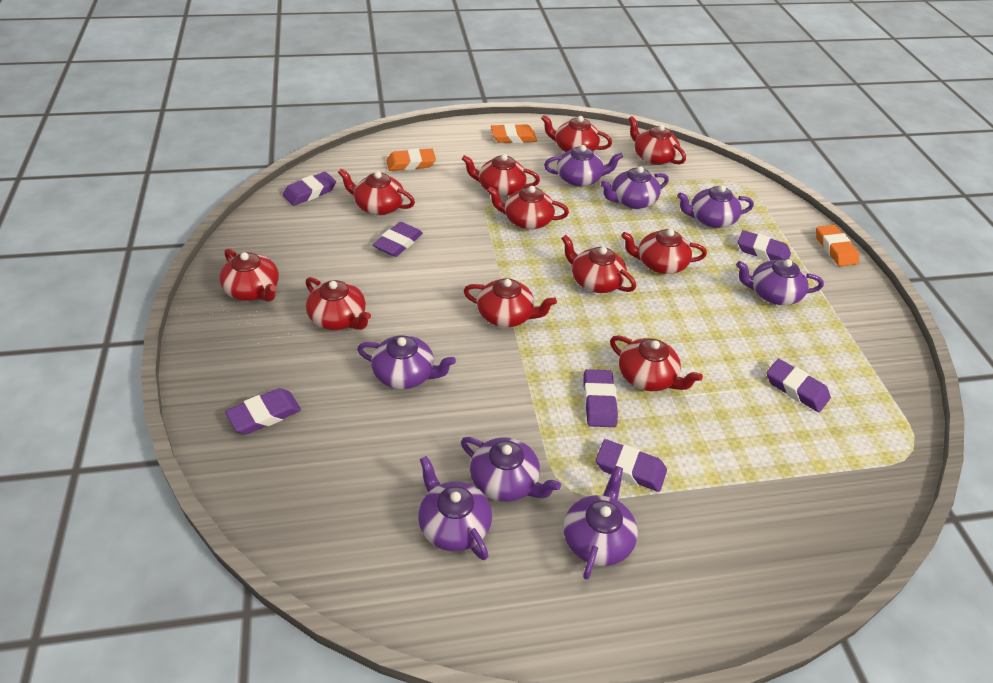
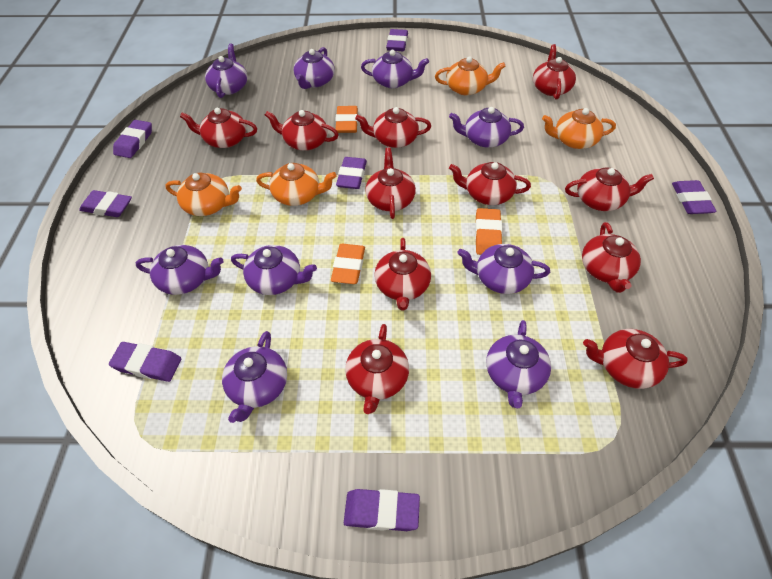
orange teapot: 0 -> 4
purple teapot: 8 -> 9

